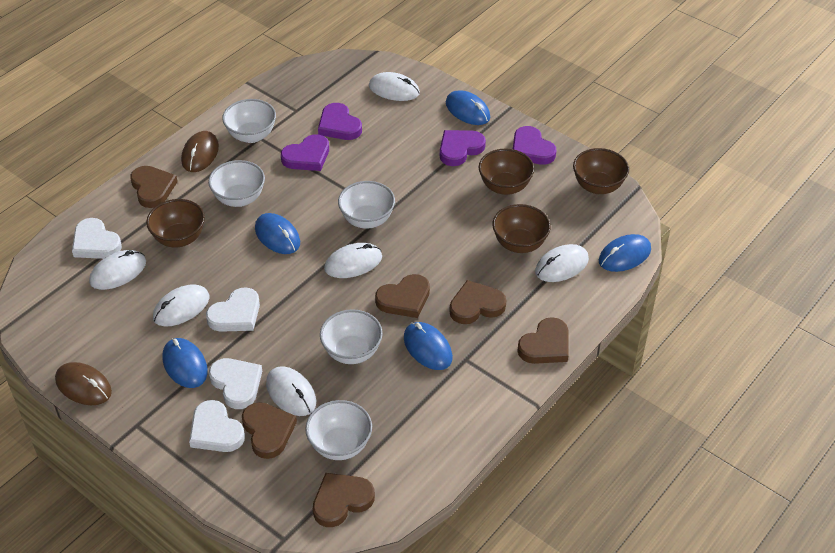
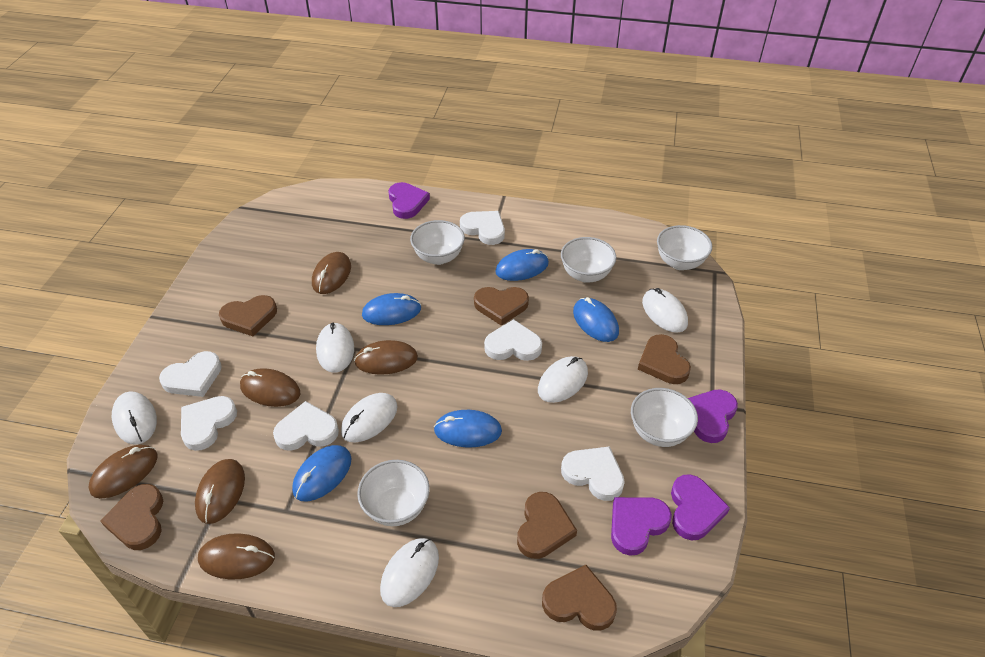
brown bowl: 4 -> 0
brown mouse: 2 -> 6
white heart: 4 -> 6

